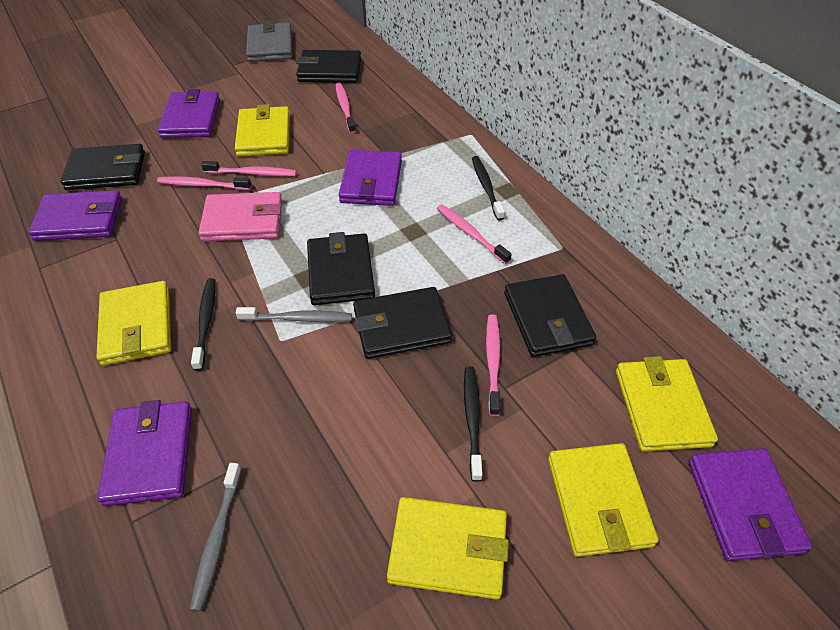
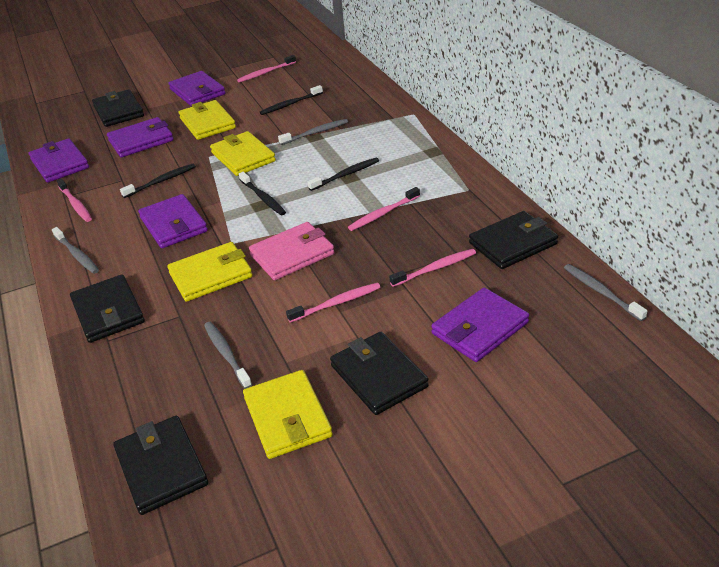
black toothbrush: 3 -> 4
grey toothbrush: 2 -> 4
grey wallet: 1 -> 0
yellow wallet: 5 -> 4

